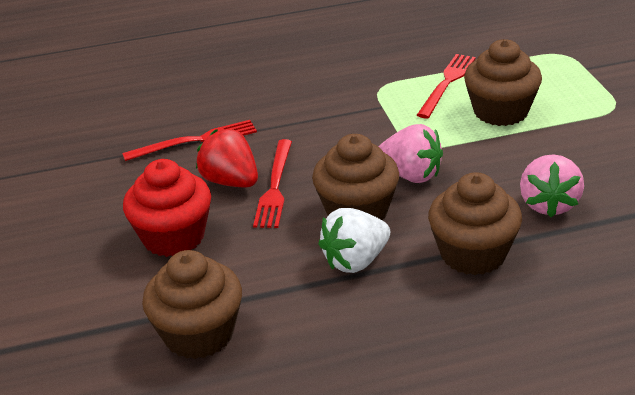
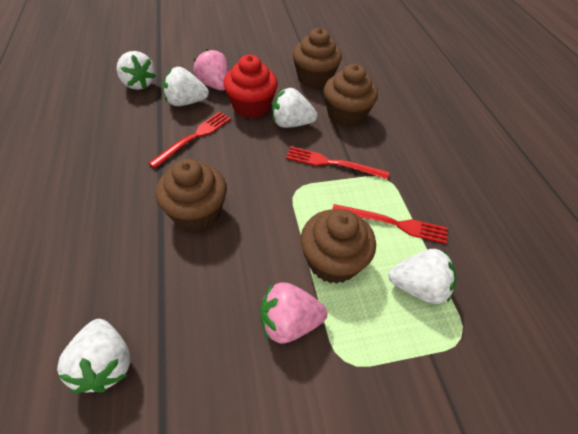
red strawberry: 1 -> 0
white strawberry: 1 -> 5

